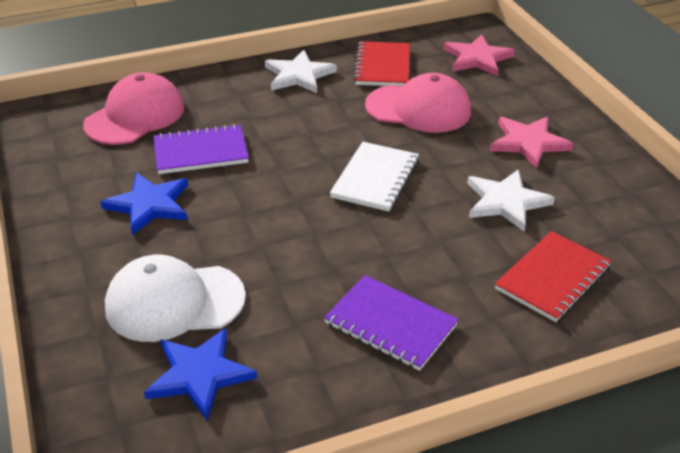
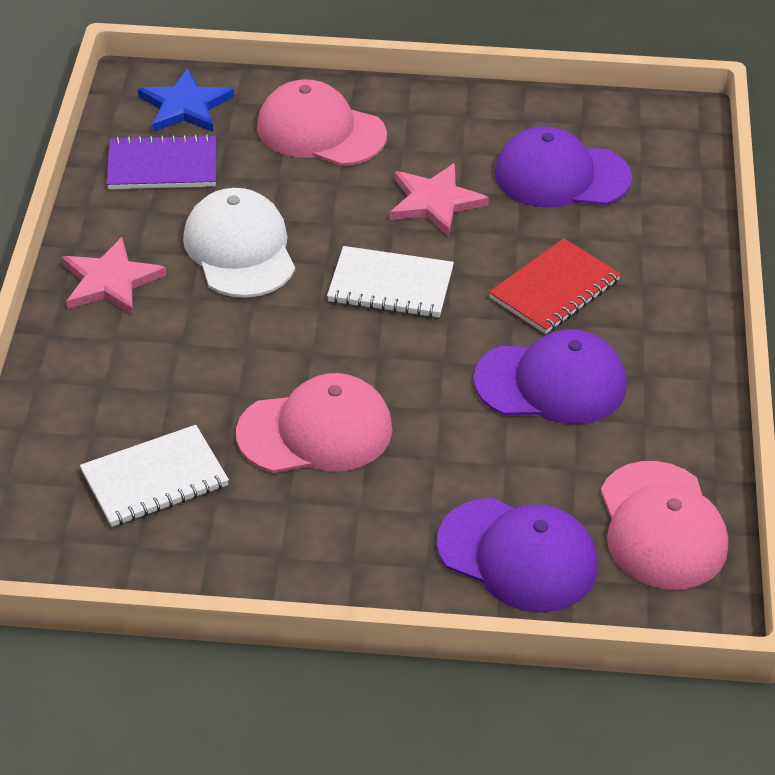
blue star: 2 -> 1
pink cap: 2 -> 3
purple cap: 0 -> 3
purple notebook: 2 -> 1
red notebook: 2 -> 1
white notebook: 1 -> 2
white star: 2 -> 0

